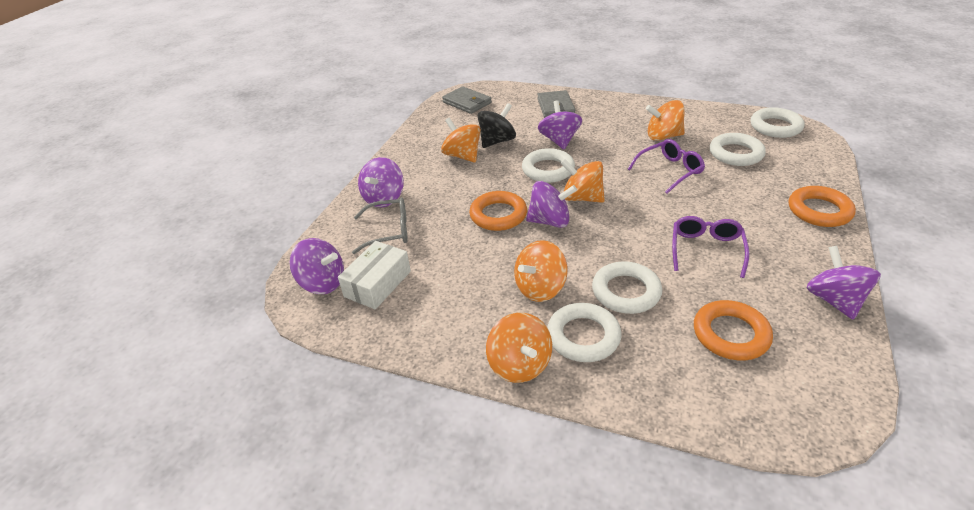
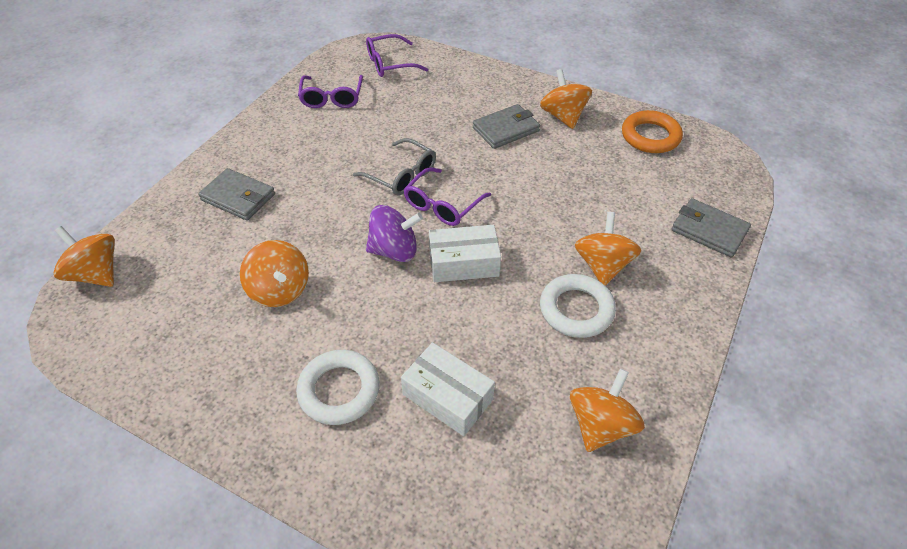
black spinning top: 1 -> 0
grey wallet: 2 -> 3
orange ring: 3 -> 1
purple glasses: 2 -> 3
purple spinning top: 5 -> 1
white box: 1 -> 2
white ring: 5 -> 2

